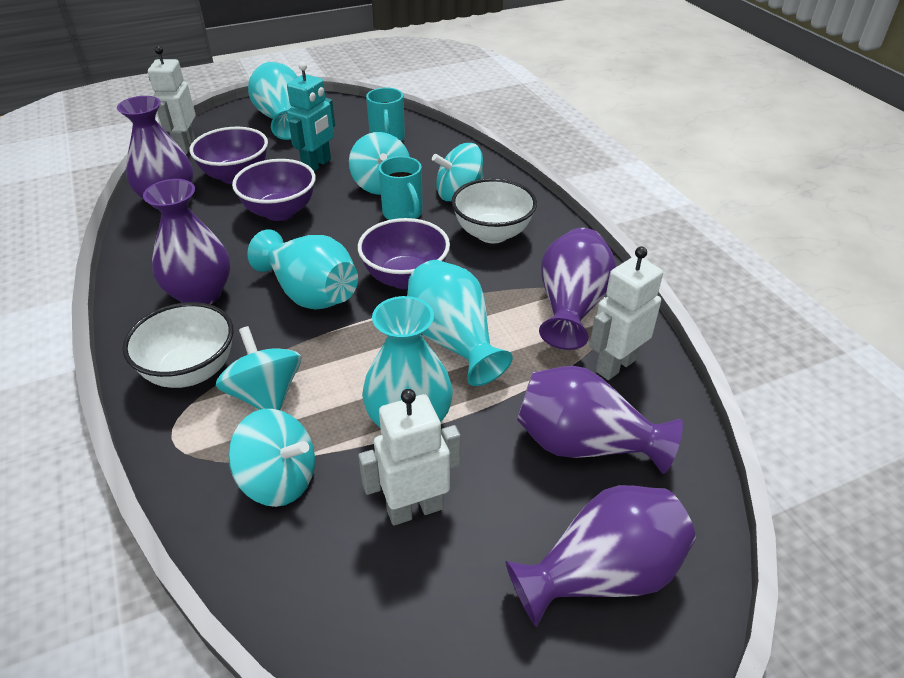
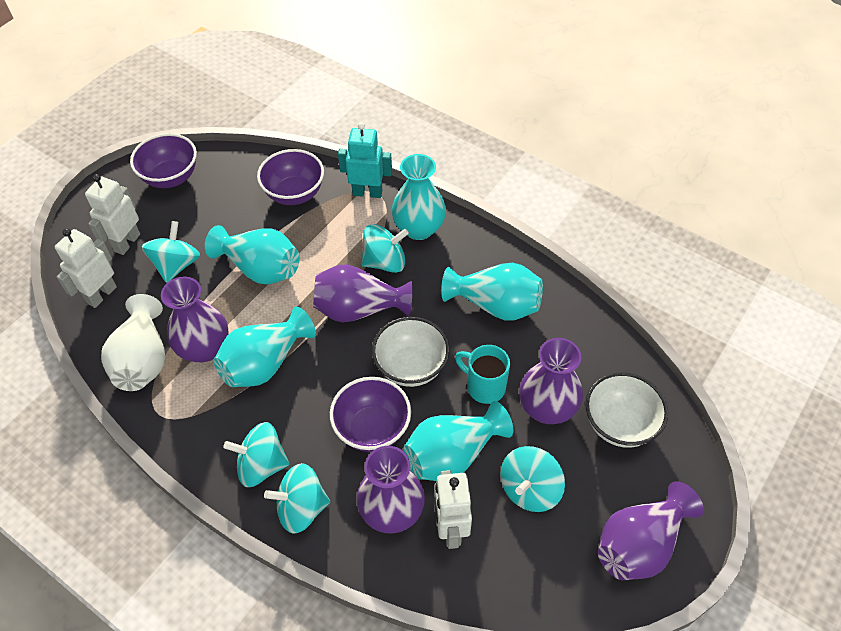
turquoise mug: 2 -> 1
turquoise spinning top: 4 -> 5
turquoise vase: 4 -> 5
white vase: 0 -> 1

